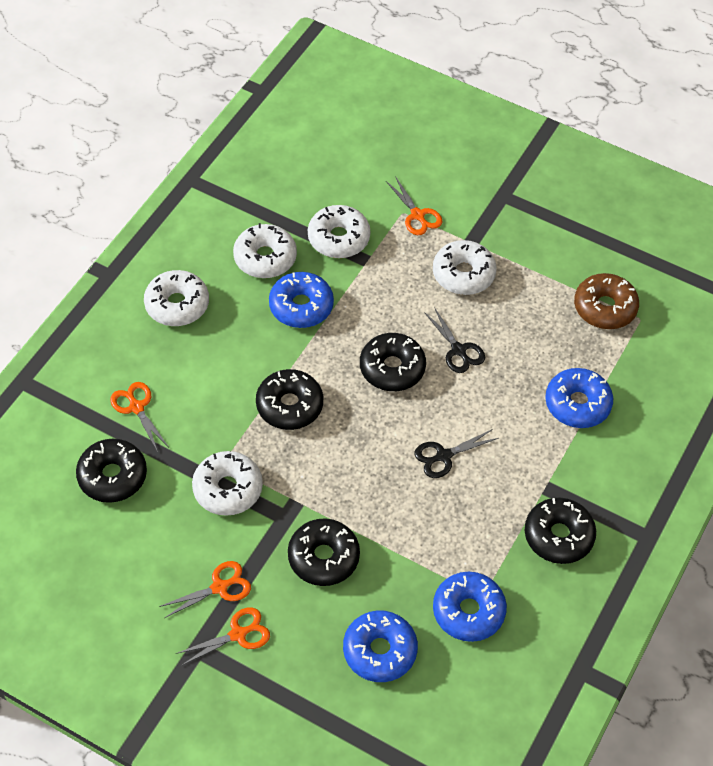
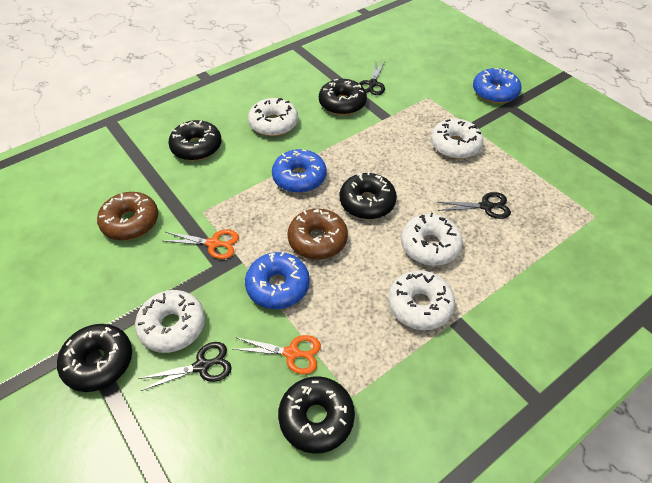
black scissors: 2 -> 3
blue donut: 4 -> 3
brown donut: 1 -> 2
orange scissors: 4 -> 2

